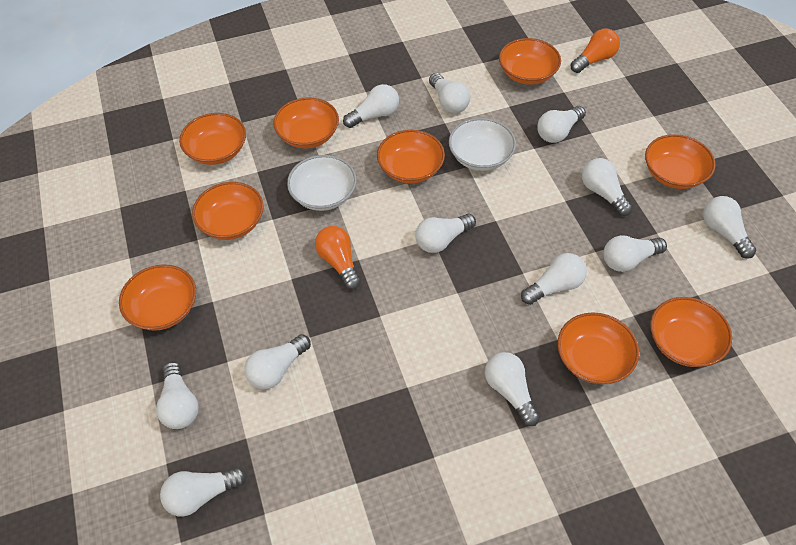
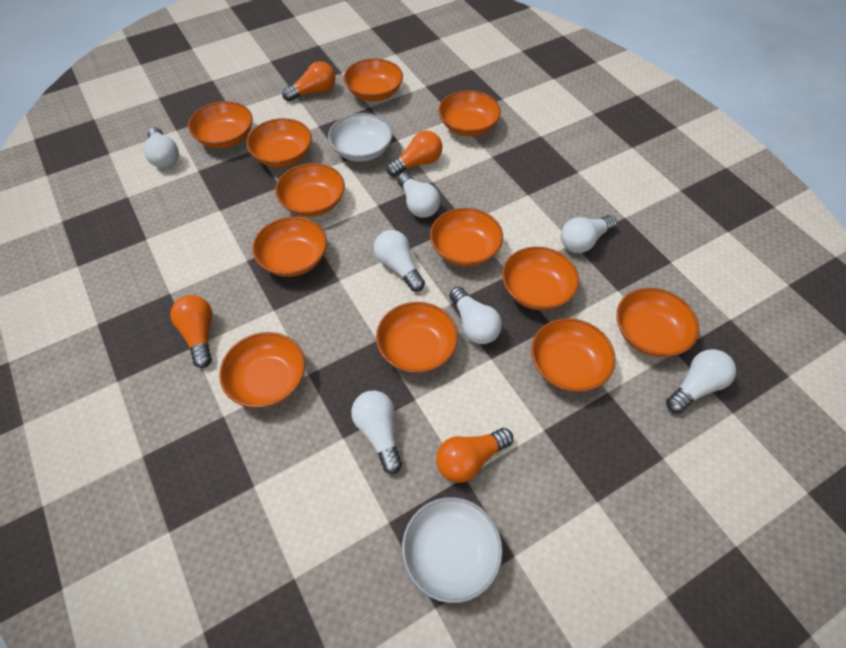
orange bowl: 9 -> 12
orange light bulb: 2 -> 4
white light bulb: 12 -> 7

